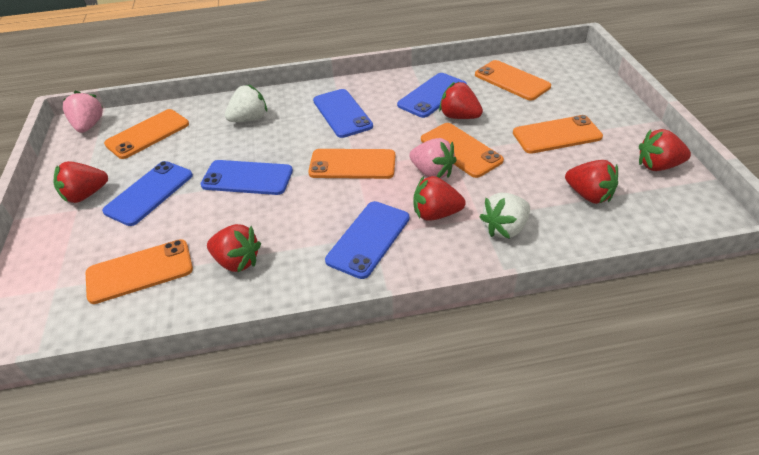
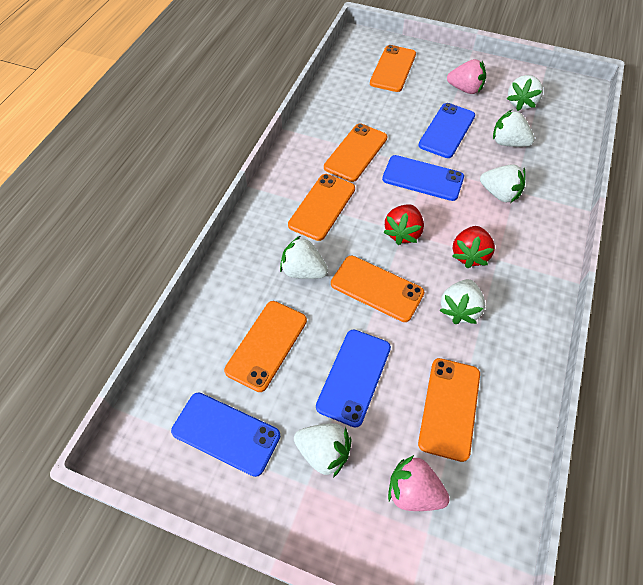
blue phone: 5 -> 4
red strawberry: 6 -> 2
white strawberry: 2 -> 6

